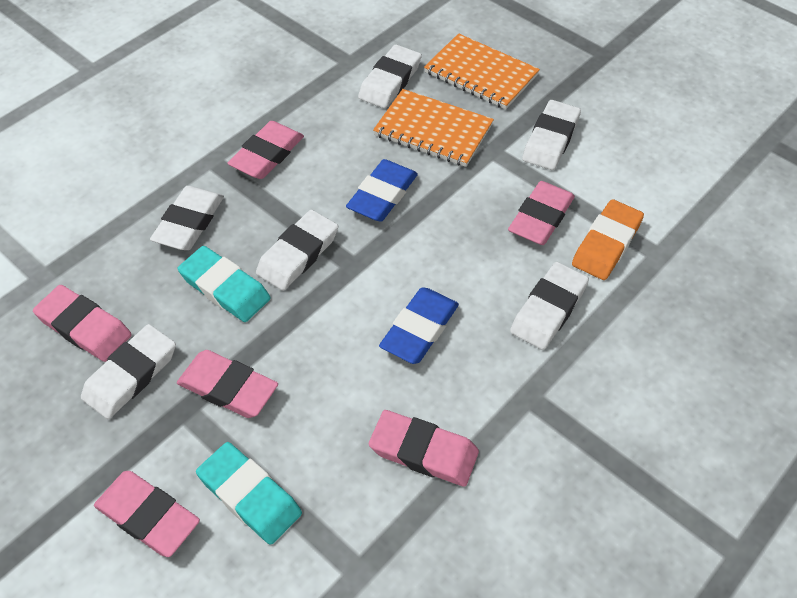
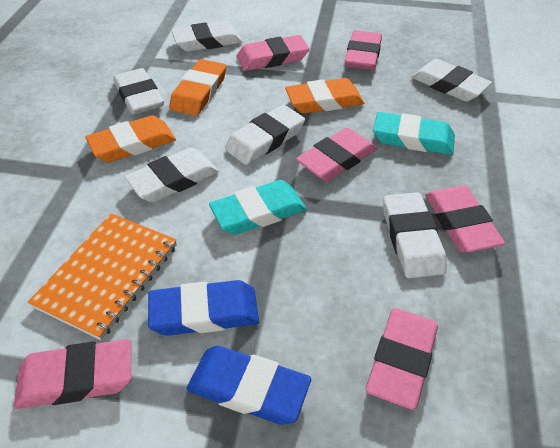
orange eraser: 1 -> 3
orange notebook: 2 -> 1

